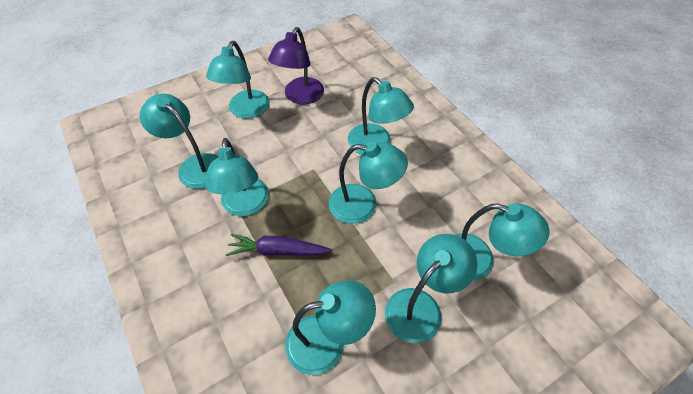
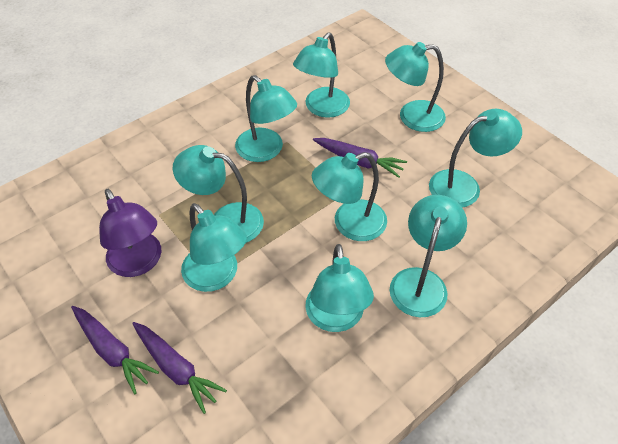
purple carrot: 1 -> 3
turquoise lamp: 8 -> 9

